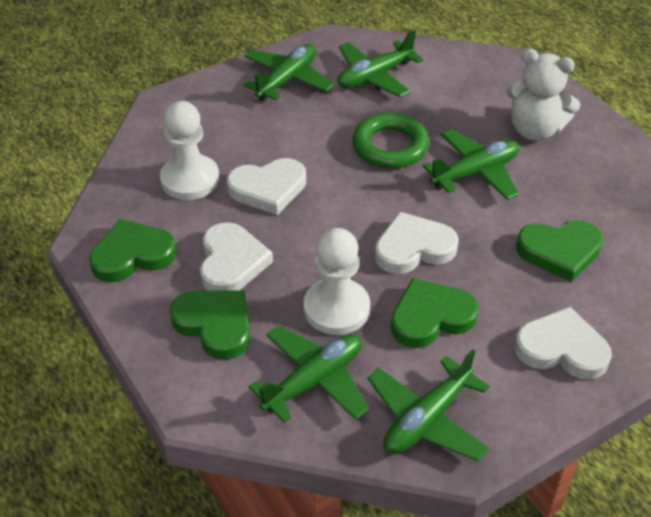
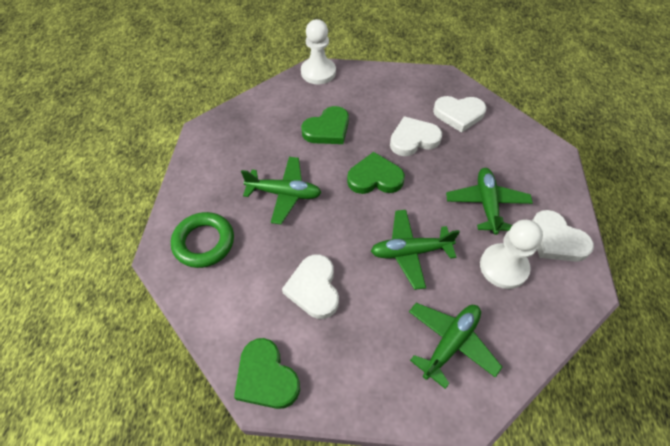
green heart: 4 -> 3
green plane: 5 -> 4
white teddy bear: 1 -> 0

